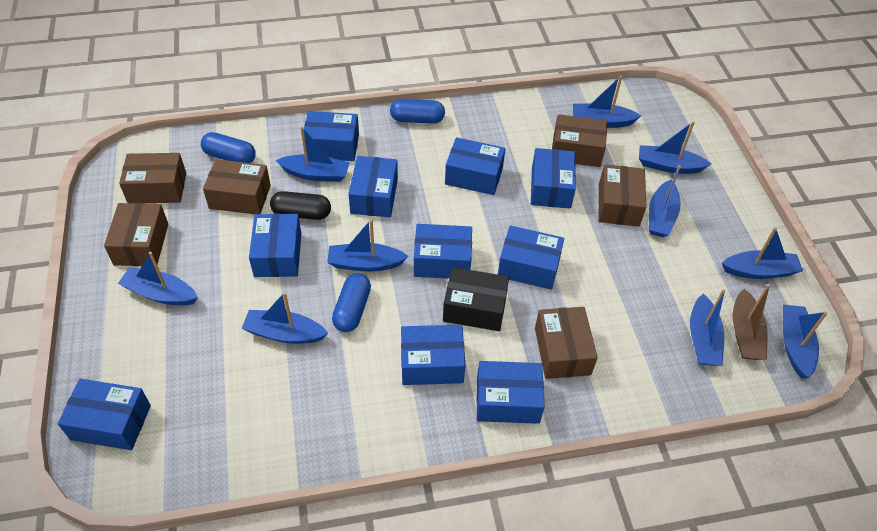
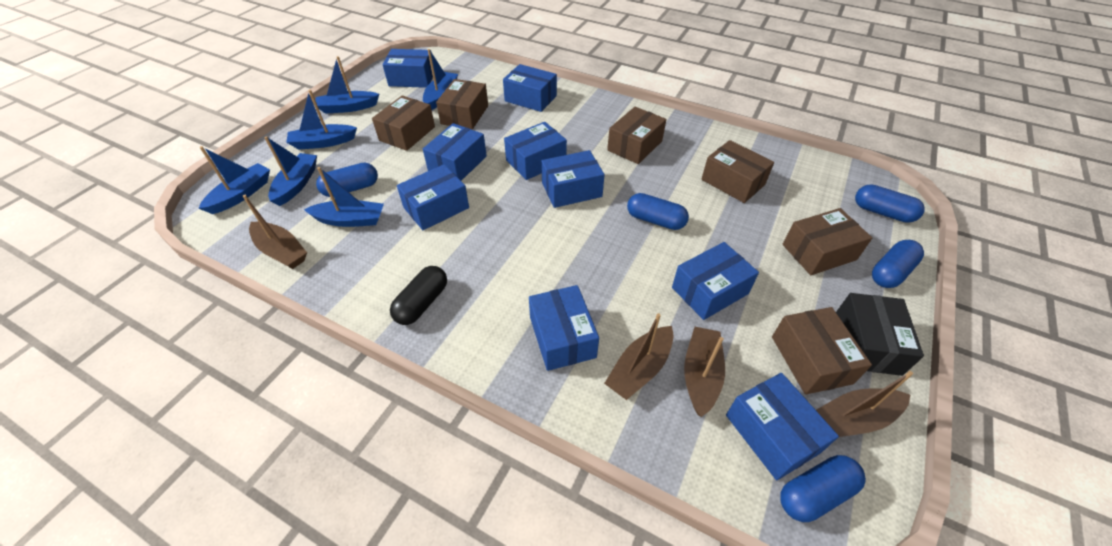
blue boat: 10 -> 6
blue box: 10 -> 9
blue capsule: 3 -> 5
brown boat: 1 -> 4

